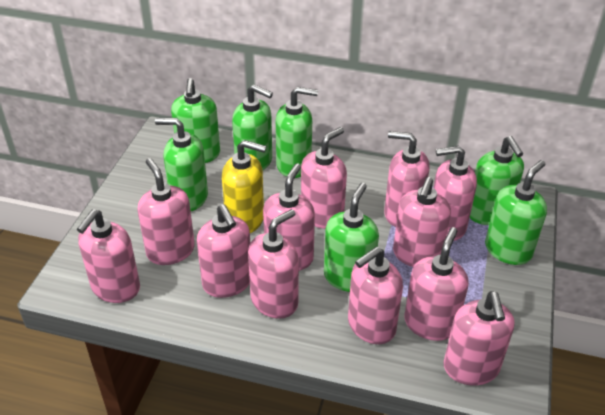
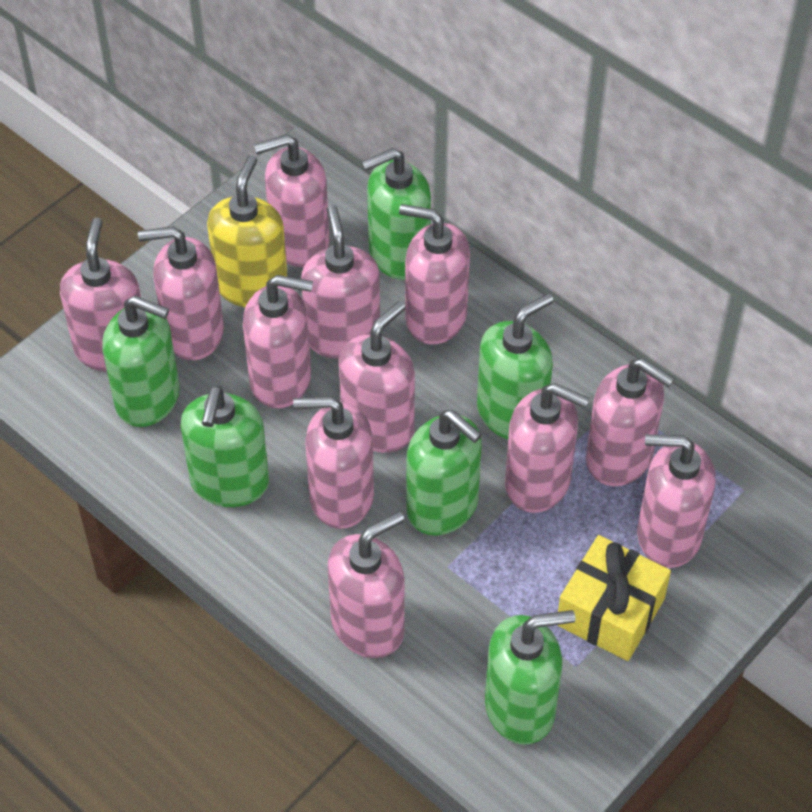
green soap dispenser: 7 -> 6
yellow gift: 0 -> 1

